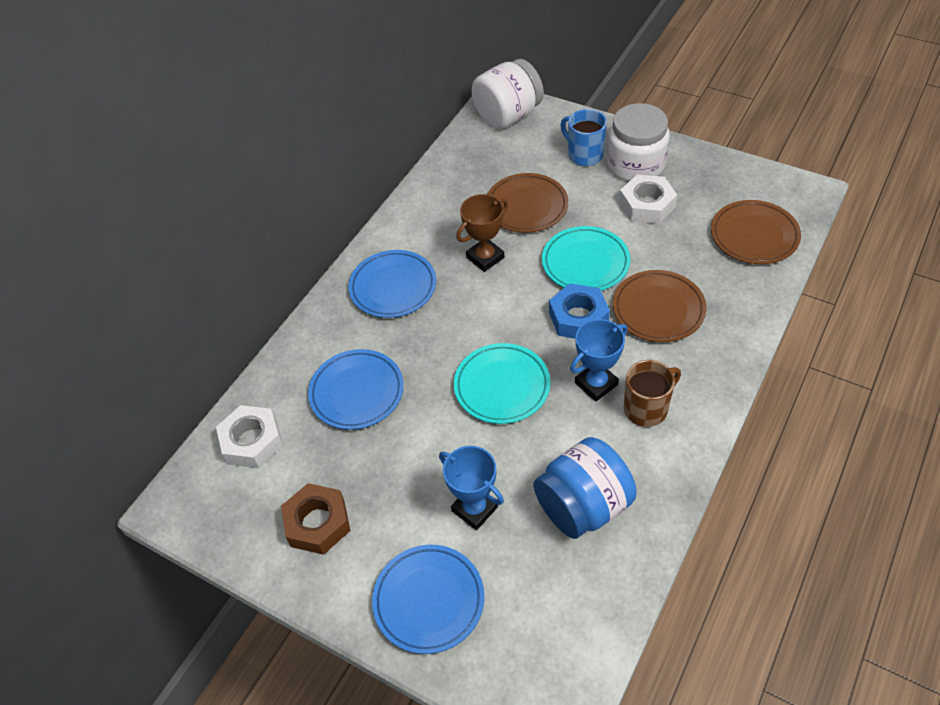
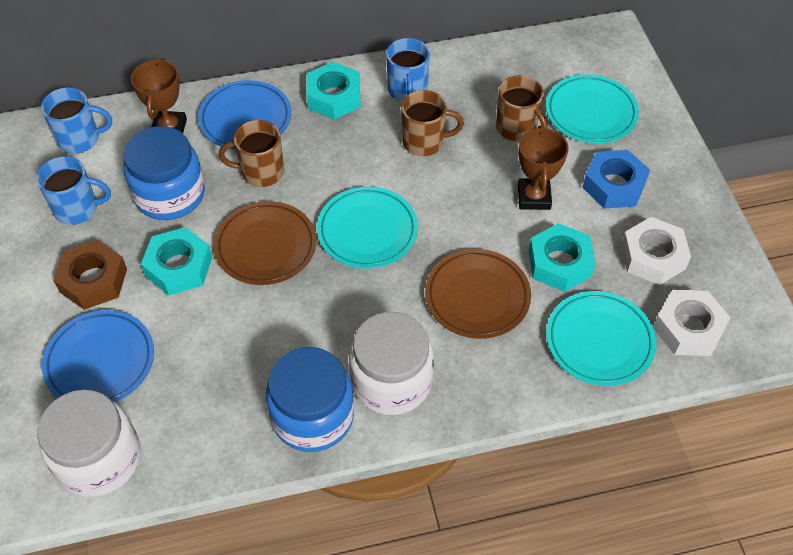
blue jar: 1 -> 2
blue mug: 1 -> 3
blue plate: 3 -> 2
blue trophy: 2 -> 0
brown mug: 1 -> 3
brown plate: 3 -> 2
brown trophy: 1 -> 2
turquoise nut: 0 -> 3
turquoise plate: 2 -> 3

